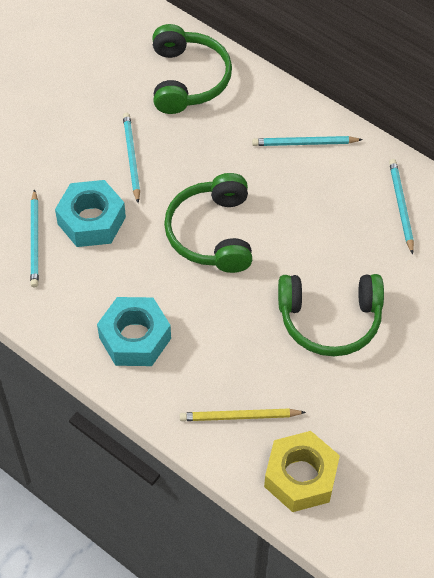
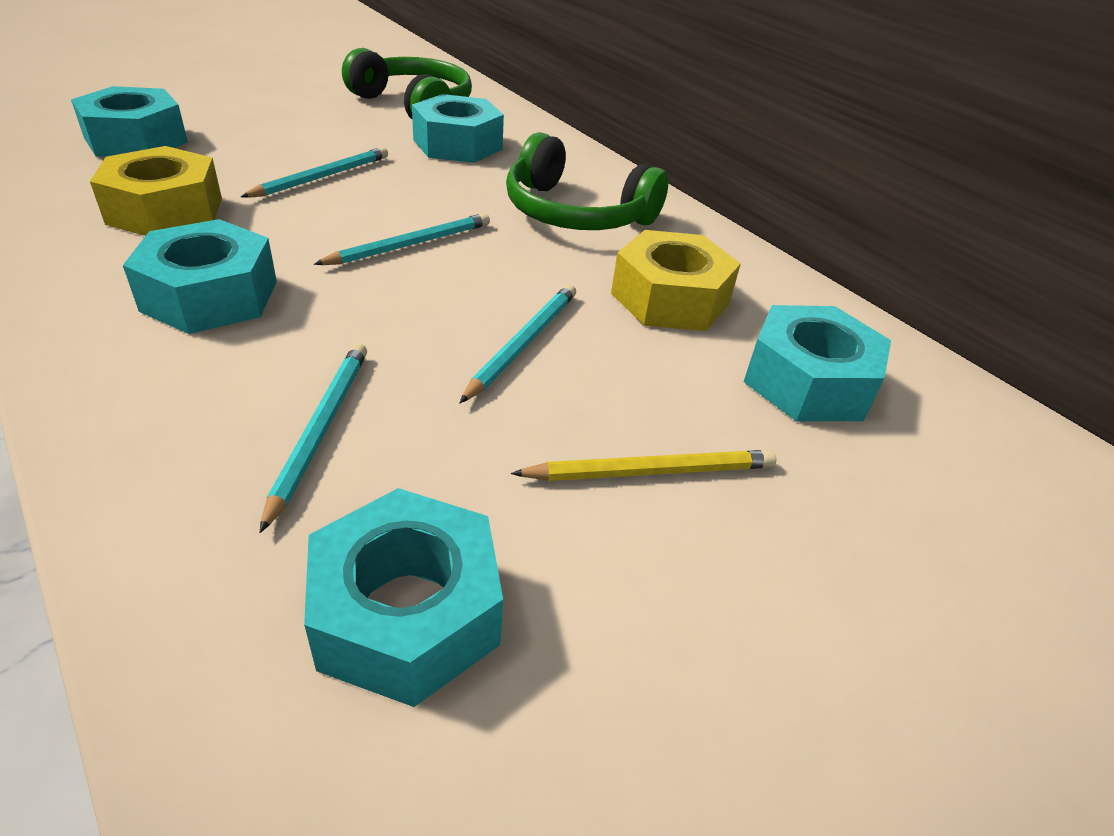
green headphones: 3 -> 2
turquoise nut: 2 -> 5
yellow nut: 1 -> 2

